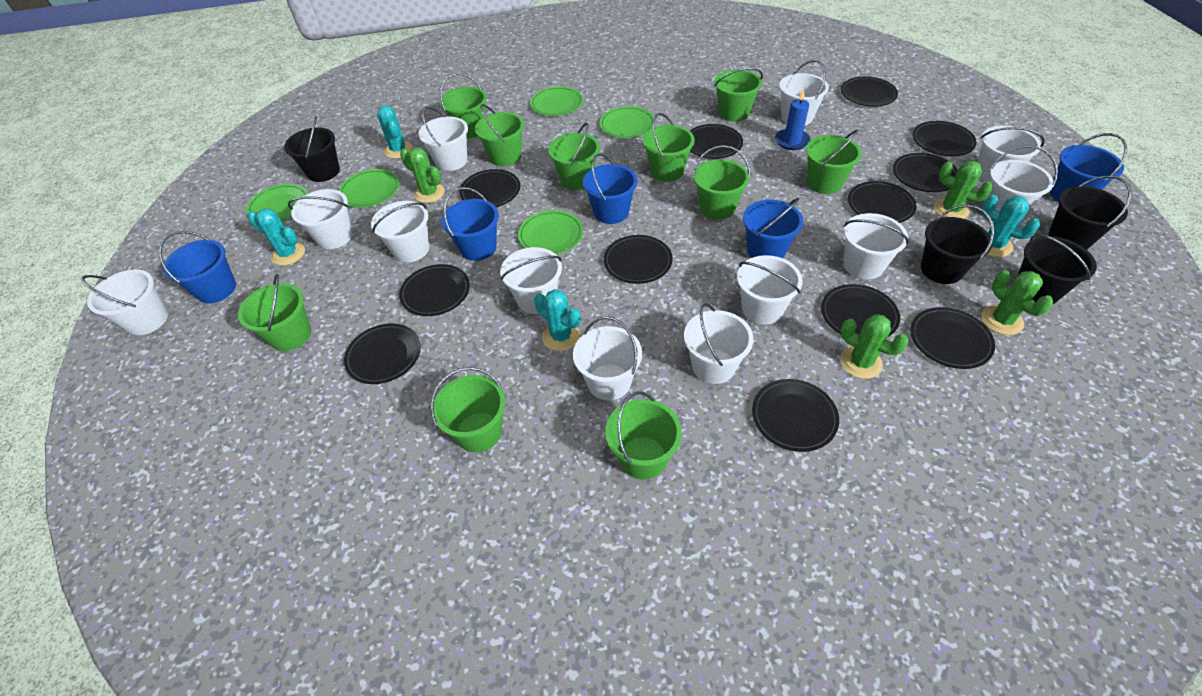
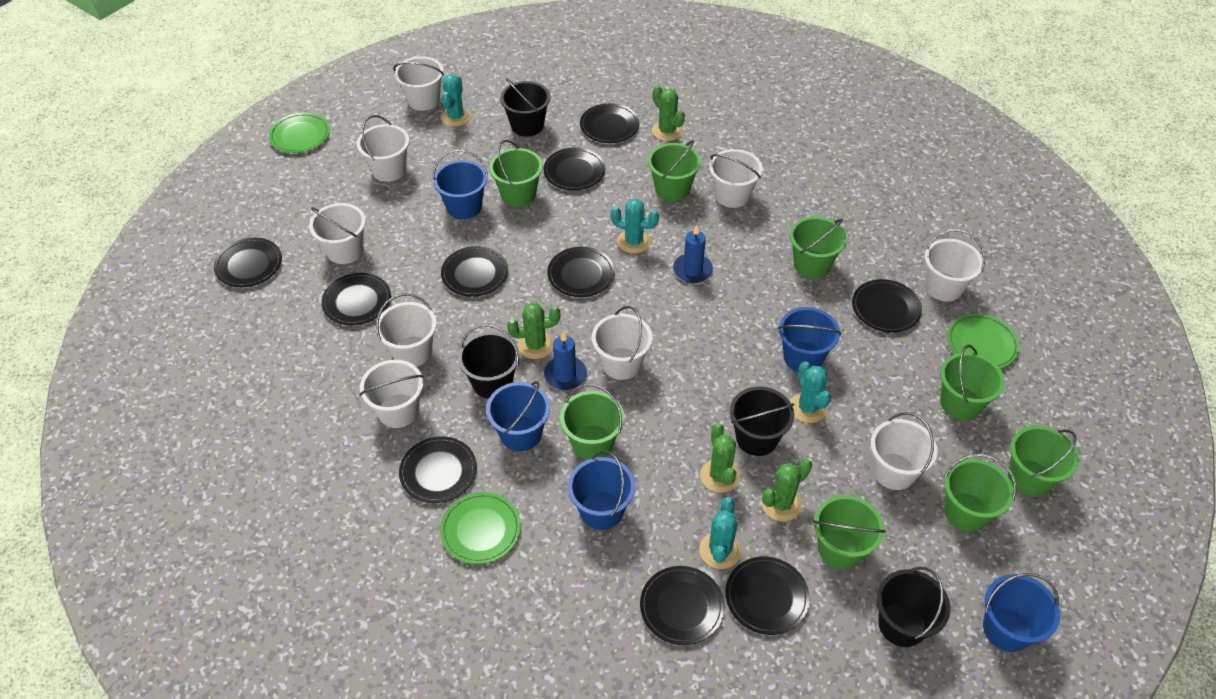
black plate: 12 -> 10
blue candle: 1 -> 2
green bucket: 10 -> 8
green plate: 5 -> 3
white bucket: 12 -> 9

